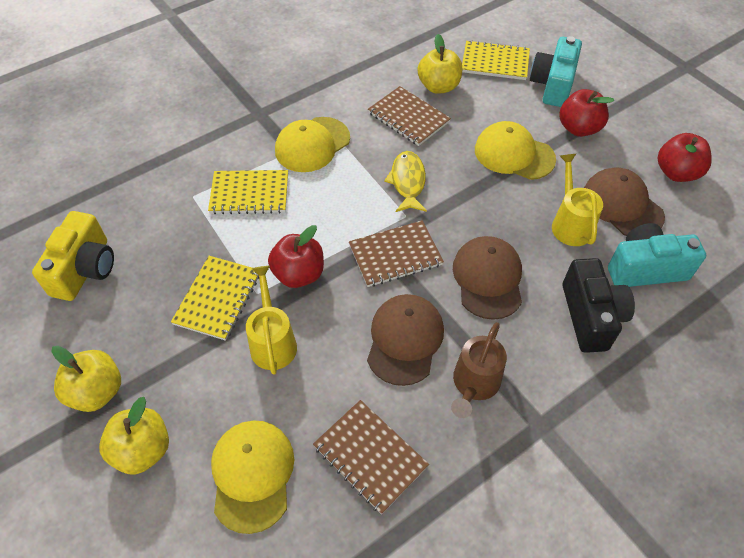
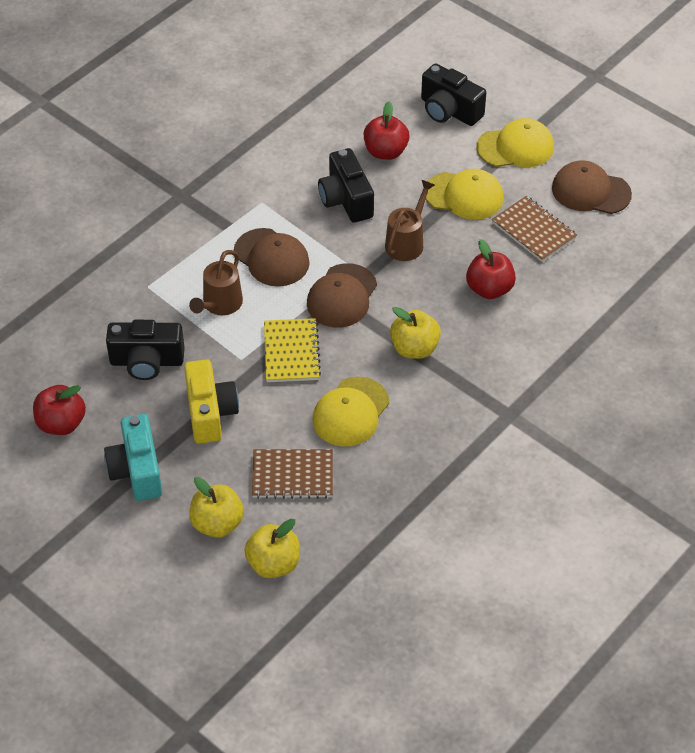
black camera: 1 -> 3
brown notebook: 3 -> 2
brown watering can: 1 -> 2
turquoise camera: 2 -> 1
yellow fish: 1 -> 0
yellow notebook: 3 -> 1
yellow watering can: 2 -> 0

